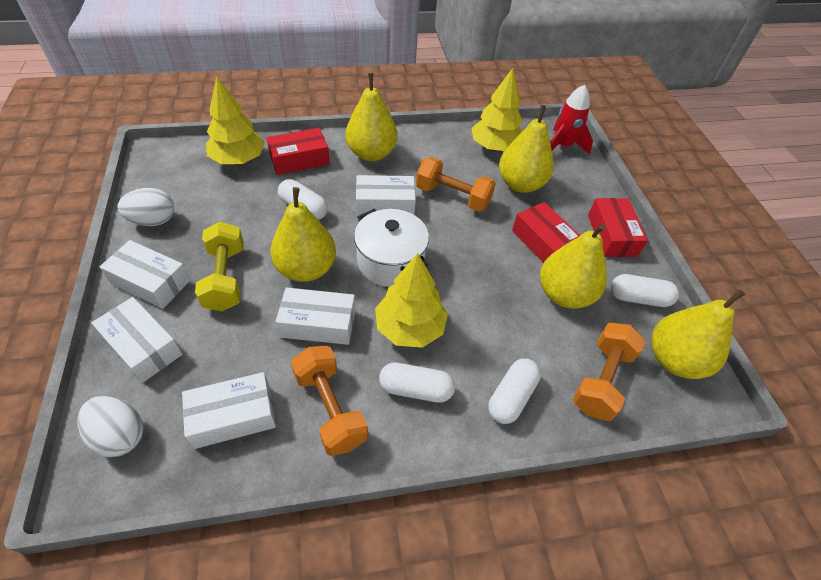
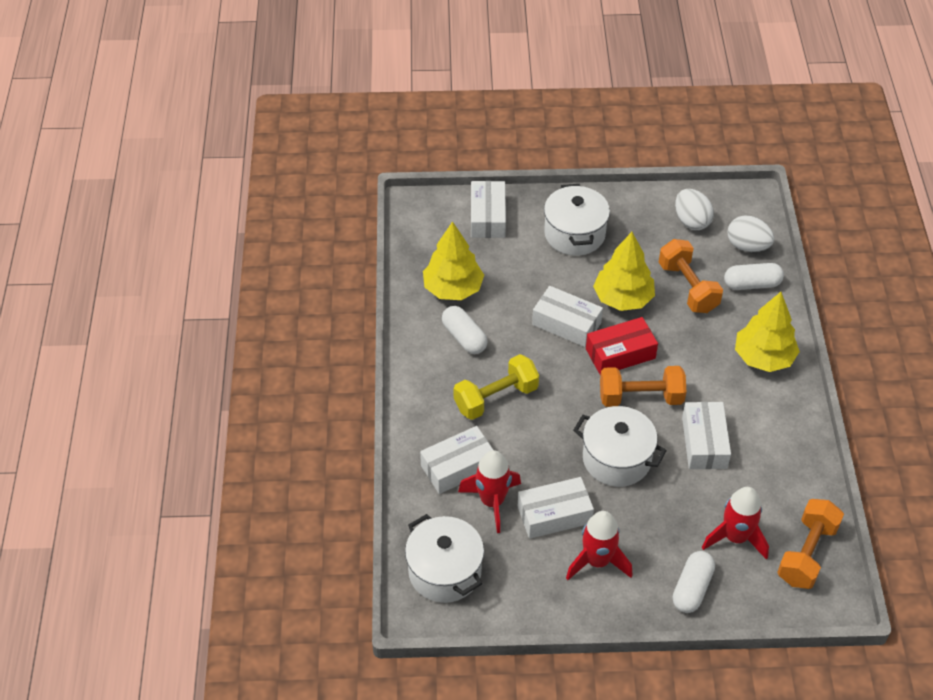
red box: 3 -> 1
red rocket: 1 -> 3
white capsule: 4 -> 3
white pot: 1 -> 3
yellow pear: 5 -> 0

